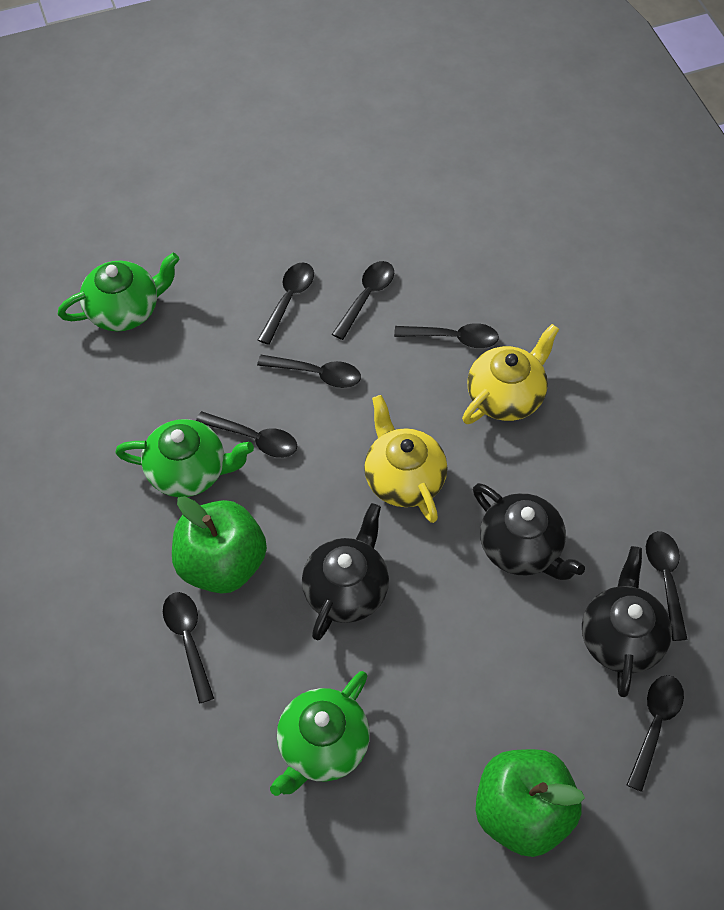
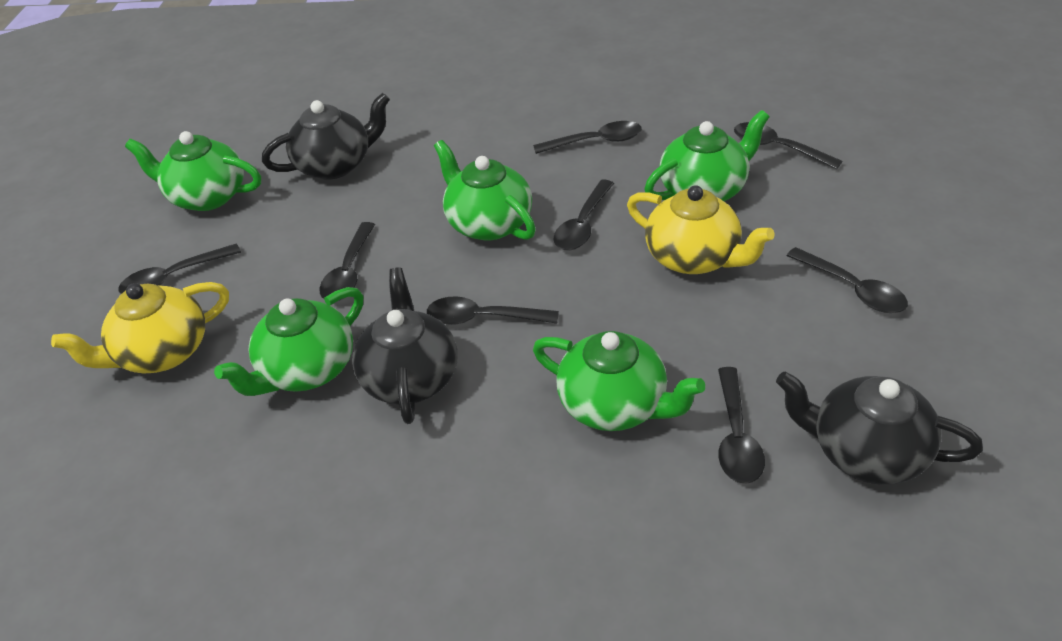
green apple: 2 -> 0
green teapot: 3 -> 5

